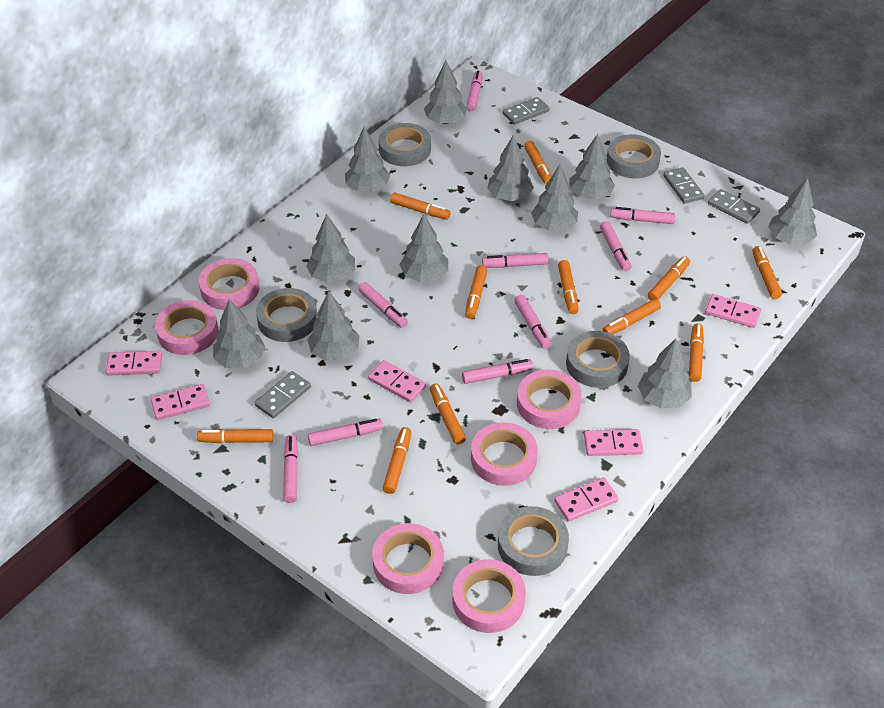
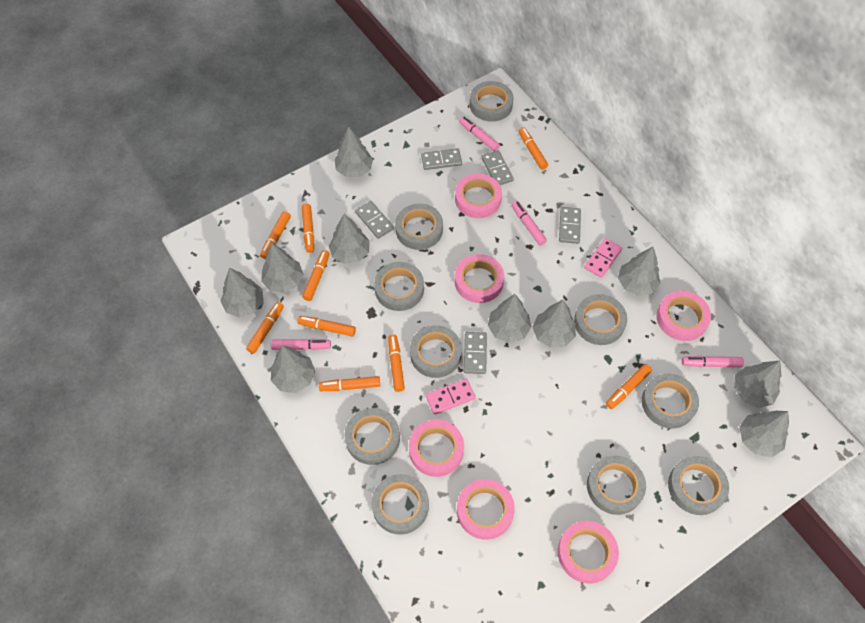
grey domino: 4 -> 5
grey tape: 5 -> 10
grey tree: 11 -> 10
orange marker: 11 -> 9
pink domino: 6 -> 2
pink marker: 9 -> 4

